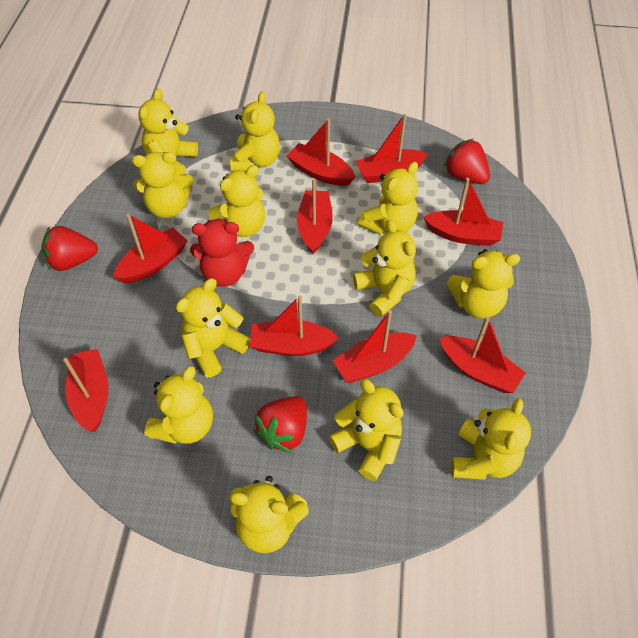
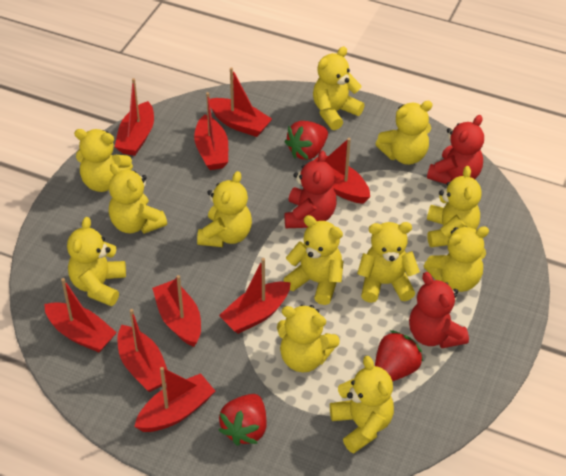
red teddy bear: 1 -> 3

